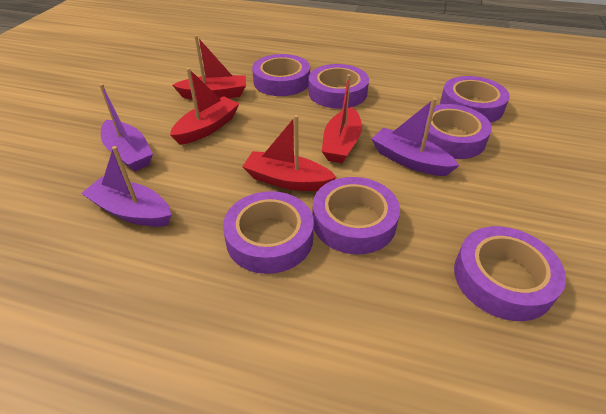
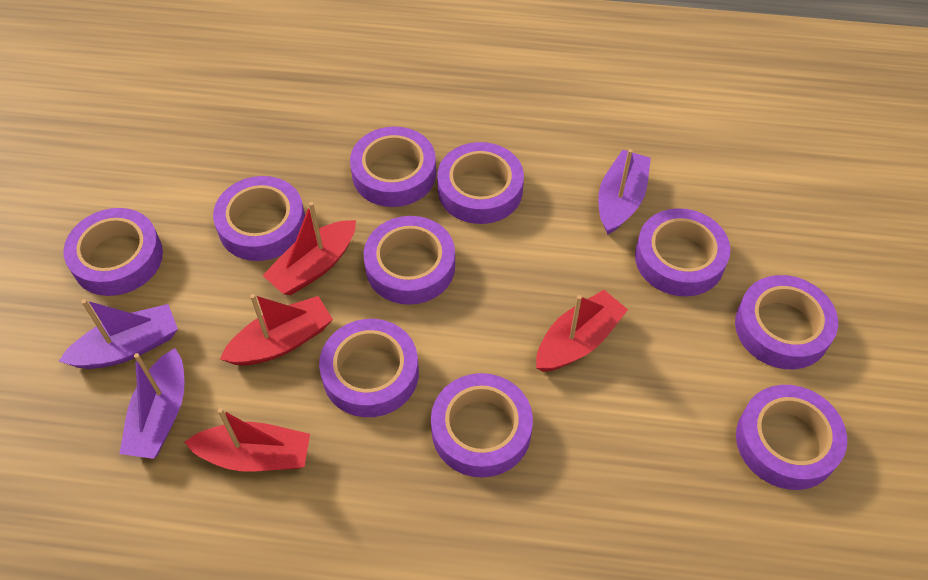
purple tape: 7 -> 10

